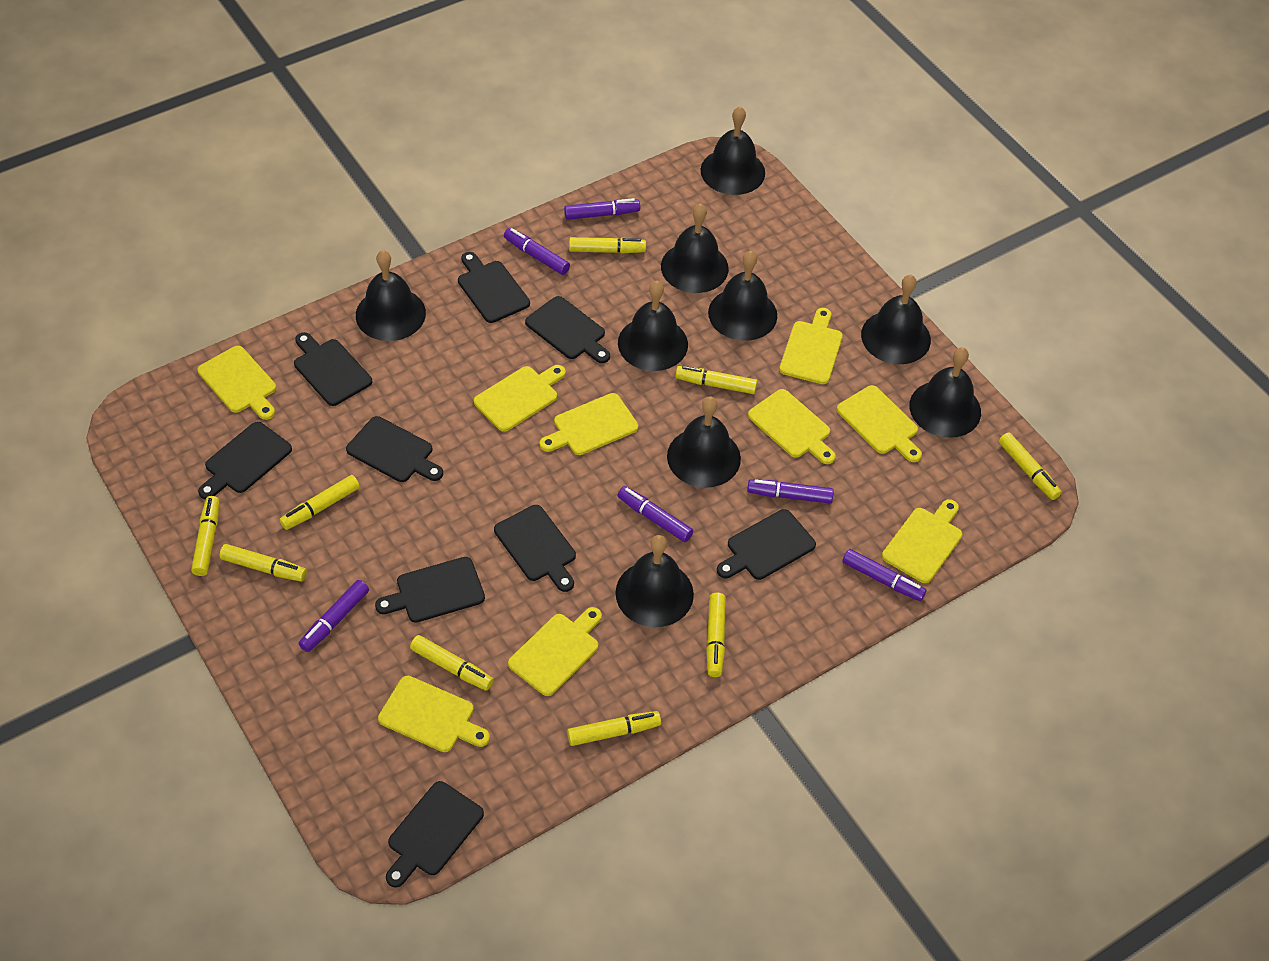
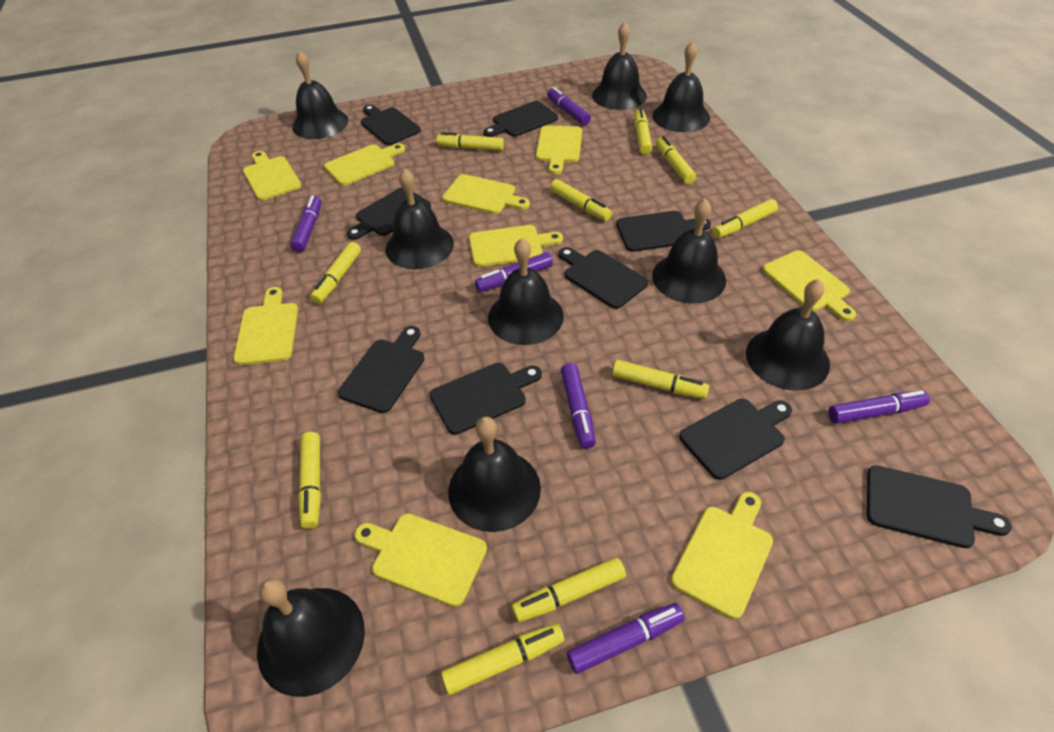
yellow marker: 9 -> 10

